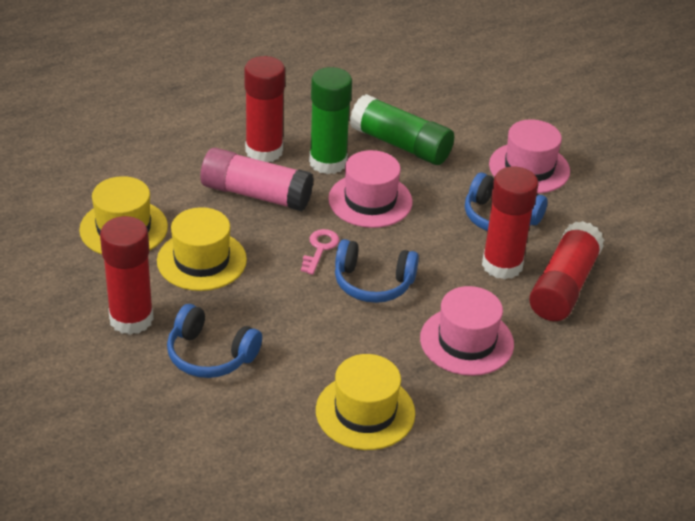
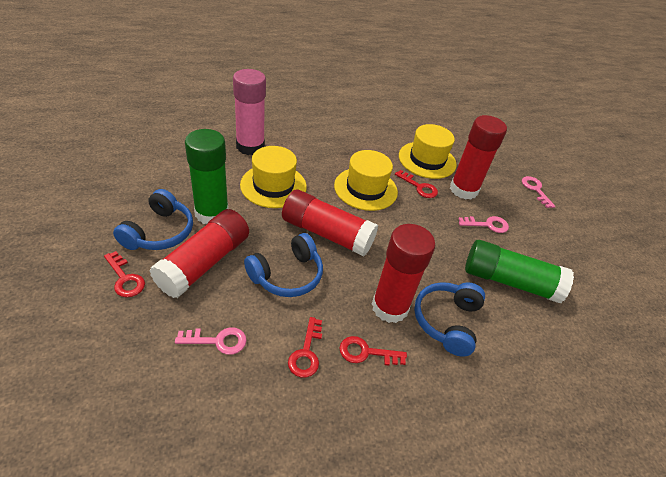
pink hat: 3 -> 0
pink key: 1 -> 3
red key: 0 -> 4

